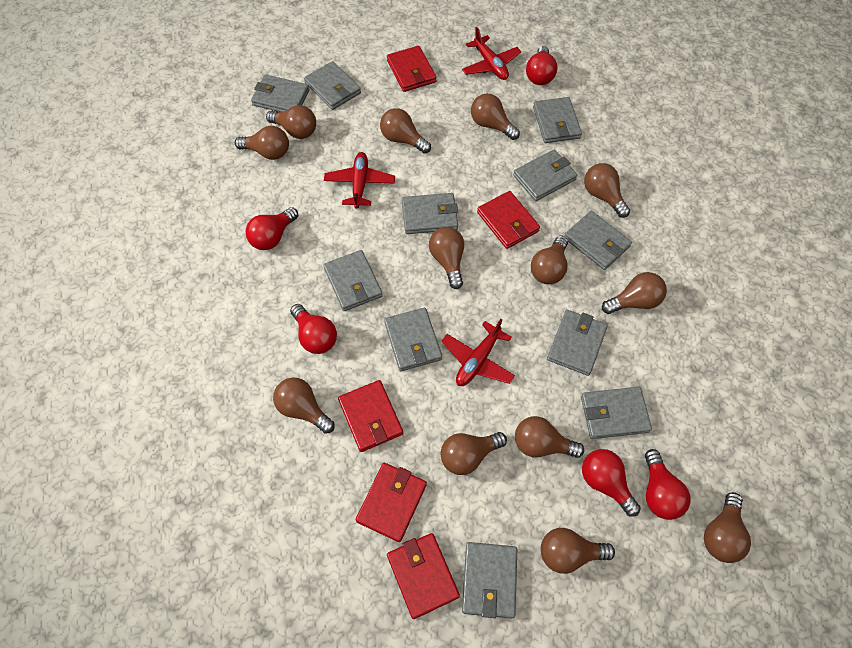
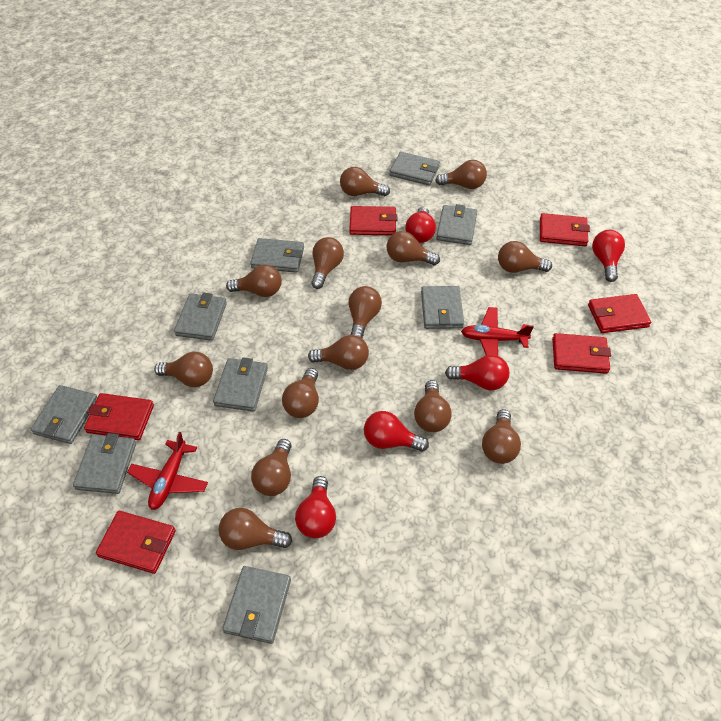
brown light bulb: 13 -> 14
grey wallet: 11 -> 9
red plane: 3 -> 2
red wallet: 5 -> 6

